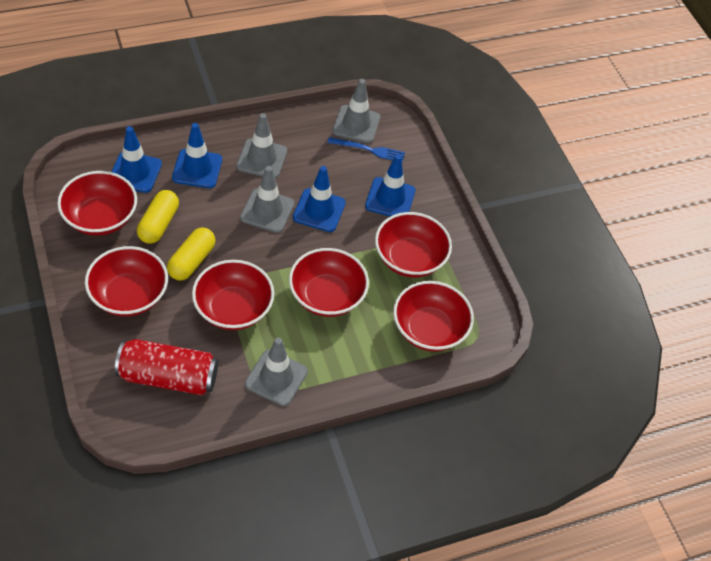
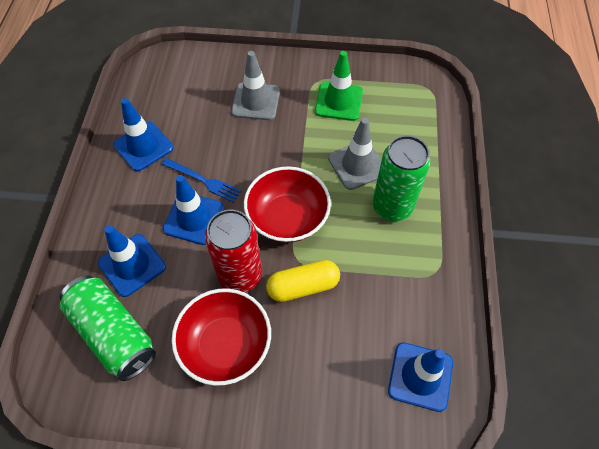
green can: 0 -> 2
green traffic cone: 0 -> 1
grey traffic cone: 4 -> 2
red bowl: 6 -> 2
yellow capsule: 2 -> 1

